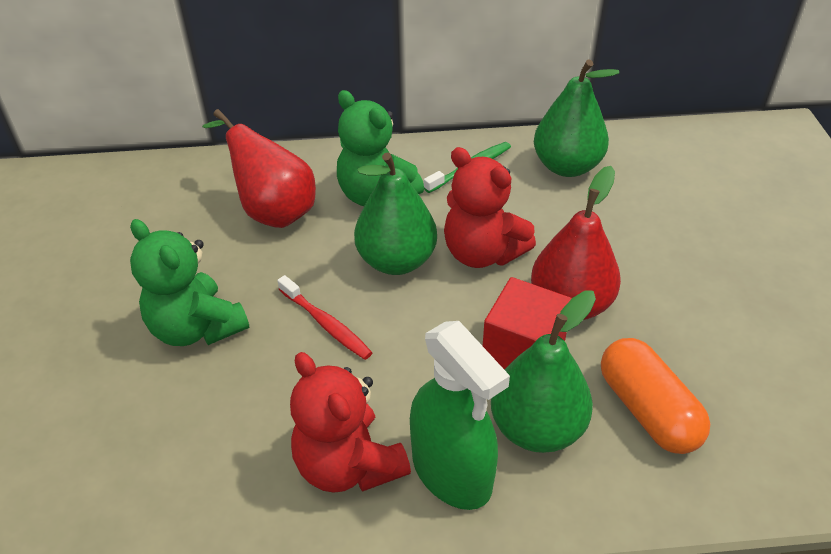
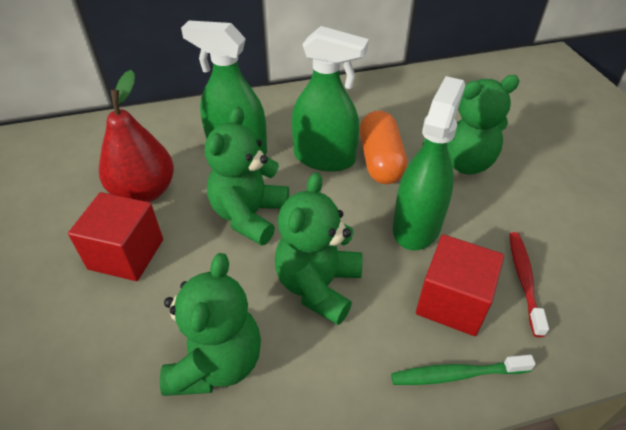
green pear: 3 -> 0
green spray bottle: 1 -> 3
green teddy bear: 2 -> 4
red cube: 1 -> 2
red pear: 2 -> 1
red teddy bear: 2 -> 0

